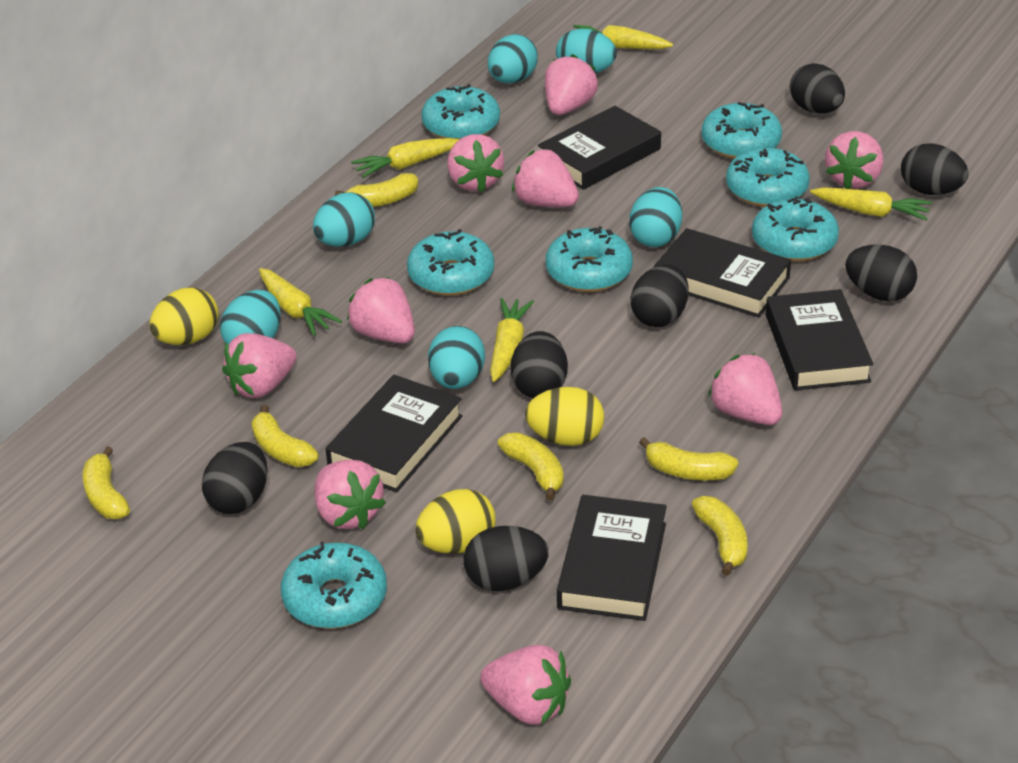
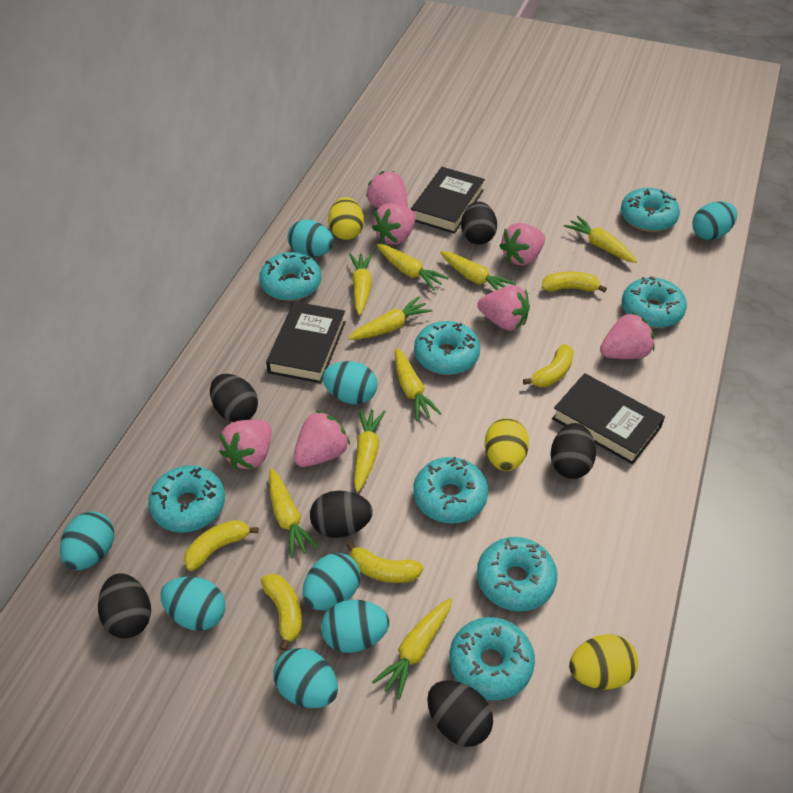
black book: 5 -> 3
black egg: 7 -> 6
pink strawberry: 9 -> 7
turquoise donut: 7 -> 8
turquoise egg: 6 -> 8
yellow banana: 6 -> 5
yellow carrot: 5 -> 9

